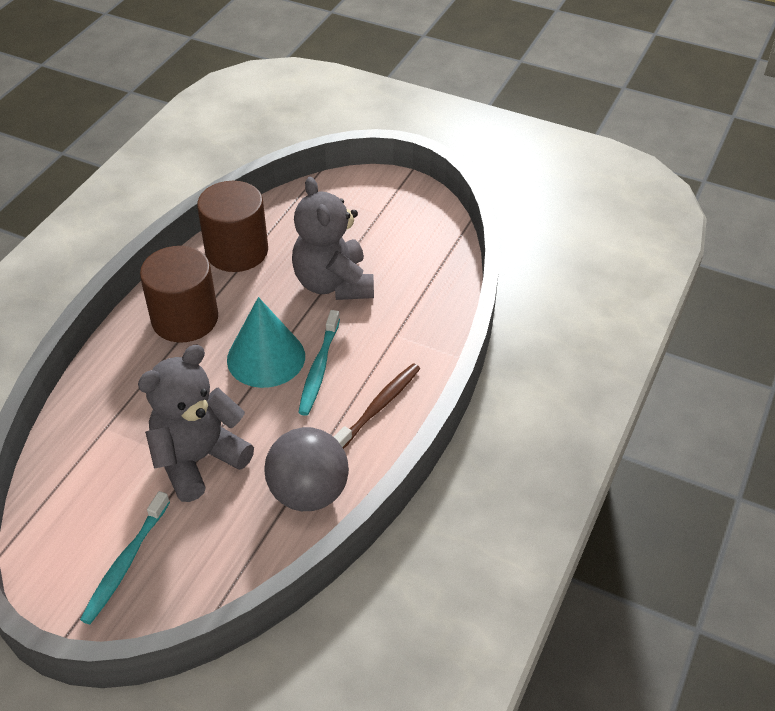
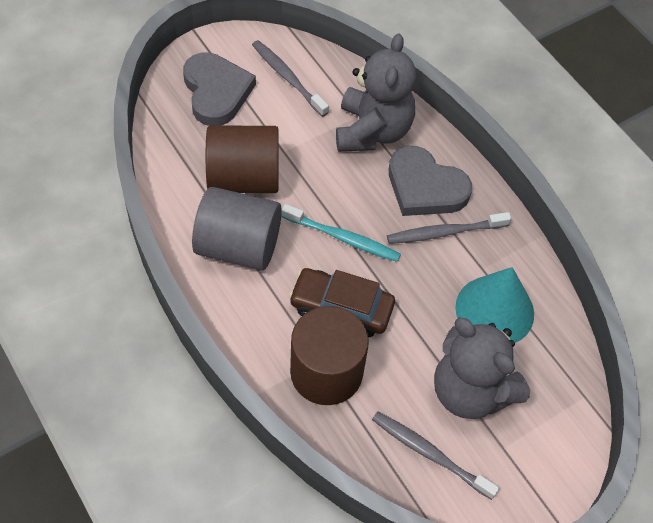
brown car: 0 -> 1
brown toothbrush: 1 -> 0
grey ball: 1 -> 0
grey cylinder: 0 -> 1
grey heart: 0 -> 2
grey toothbrush: 0 -> 3
turquoise toothbrush: 2 -> 1

